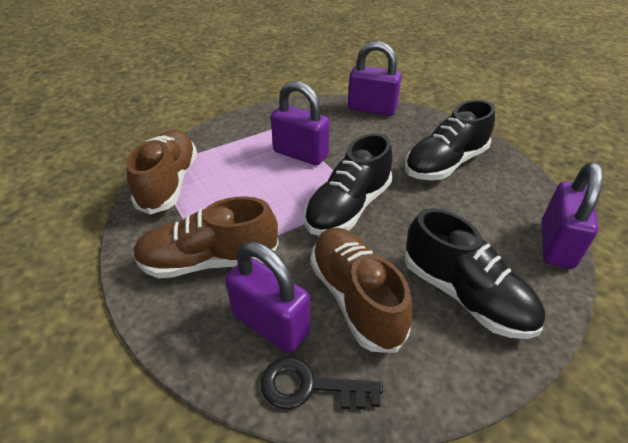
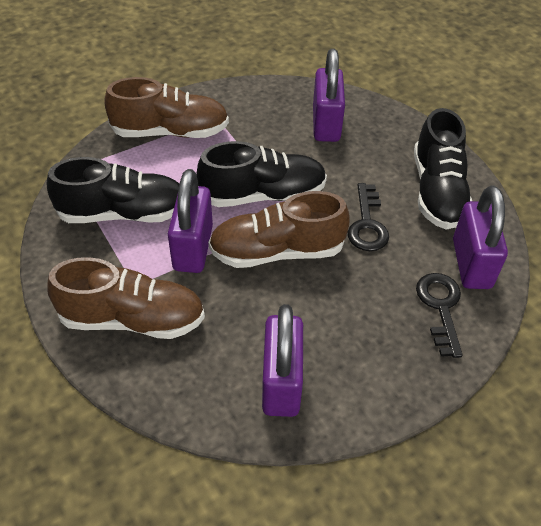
black key: 1 -> 2

